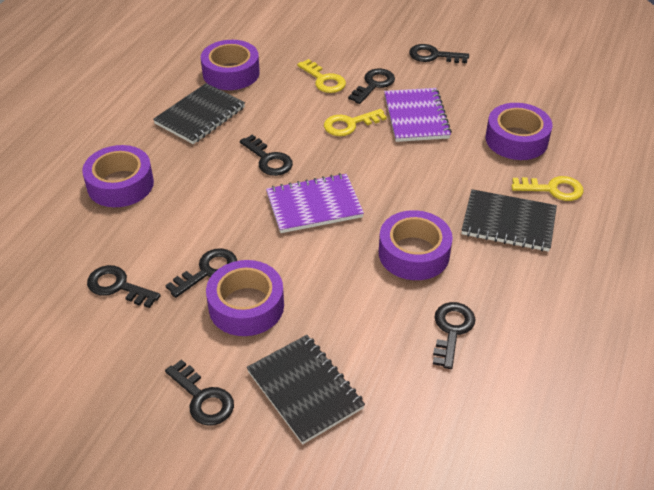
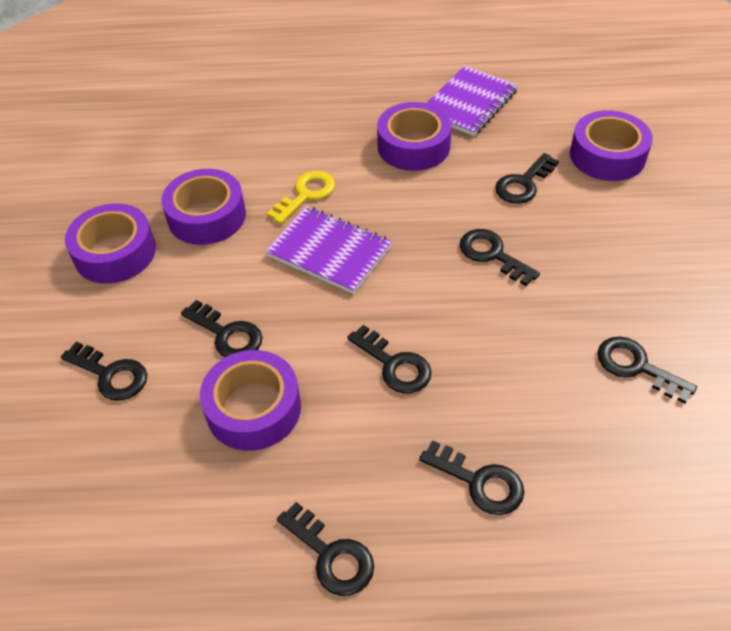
black key: 7 -> 8
black notebook: 3 -> 0
yellow key: 3 -> 1

